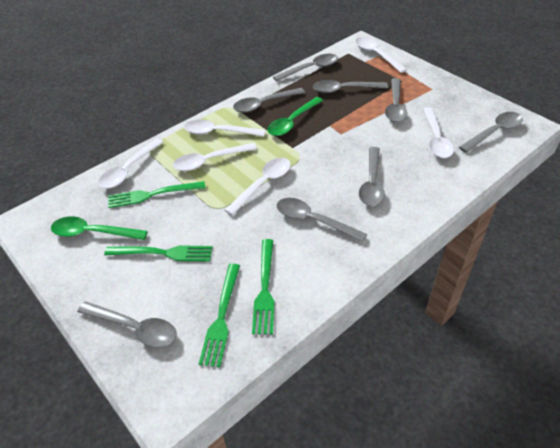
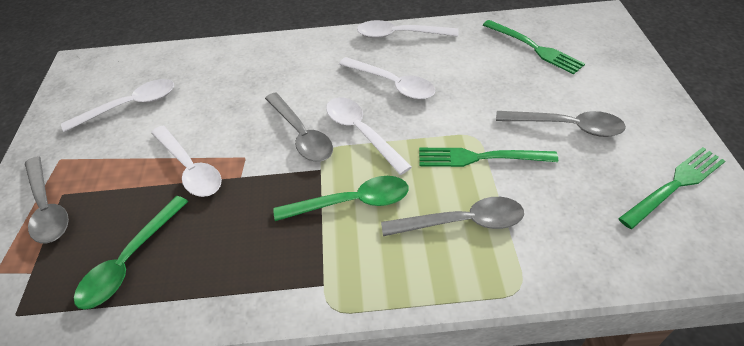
green fork: 4 -> 3
grey spoon: 8 -> 4
white spoon: 6 -> 5

